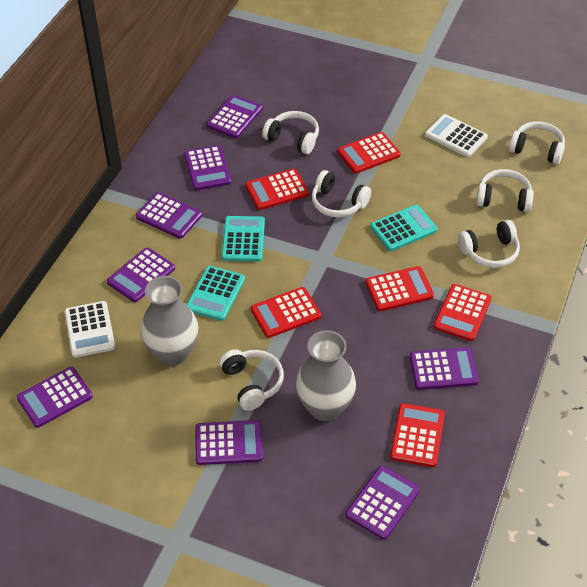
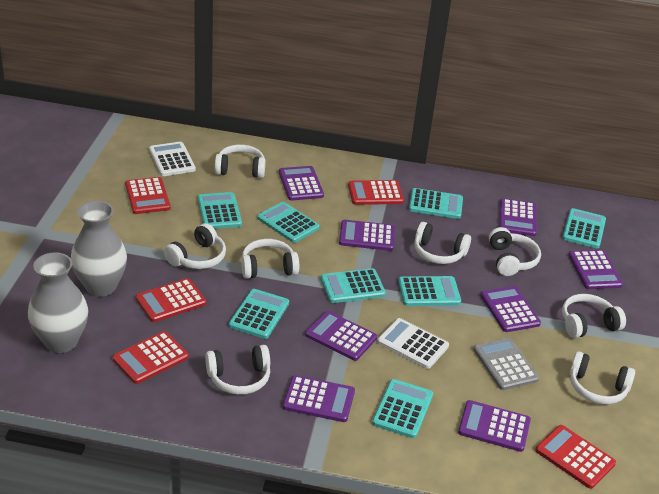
grey calculator: 0 -> 1
red calculator: 6 -> 5
turquoise calculator: 3 -> 8
white headphones: 6 -> 8

